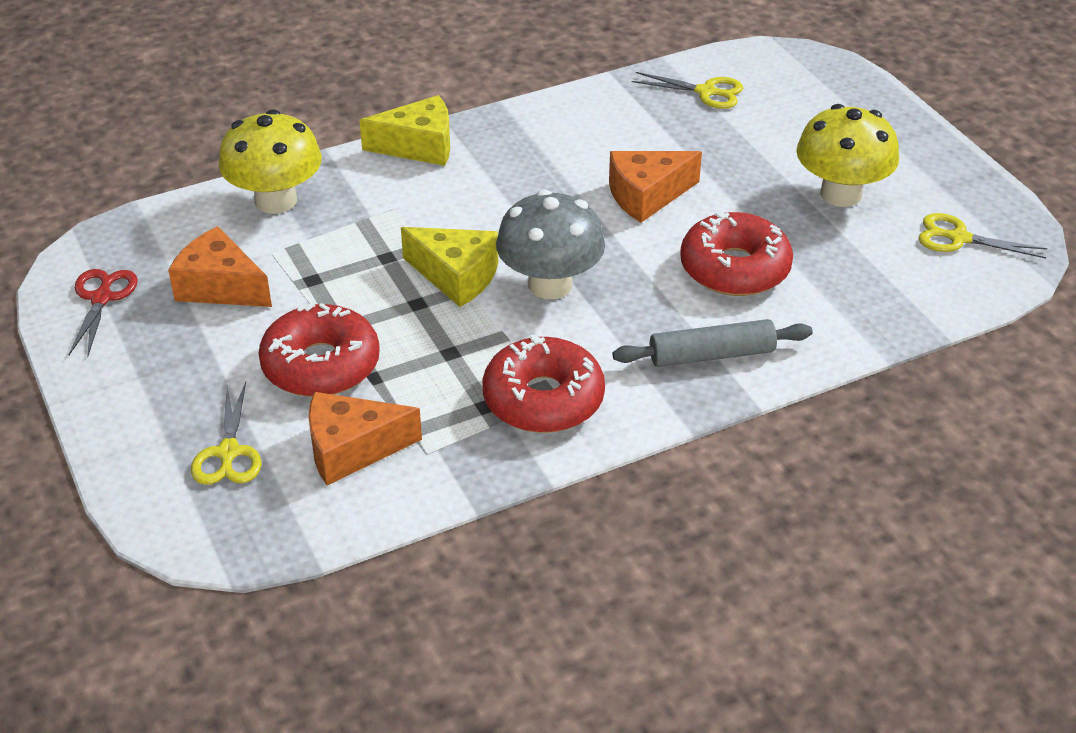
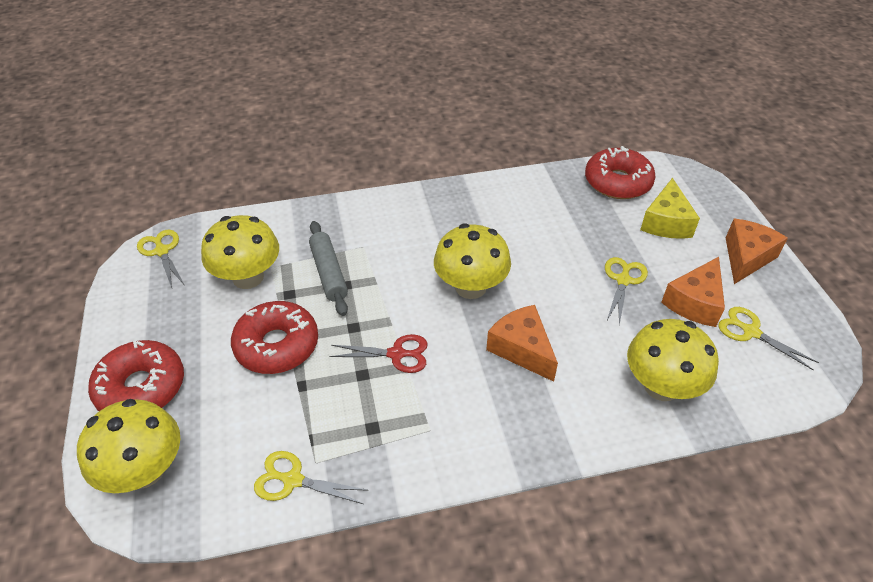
grey mushroom: 1 -> 0
yellow cheese: 2 -> 1
yellow mushroom: 2 -> 4
yellow scissors: 3 -> 4

